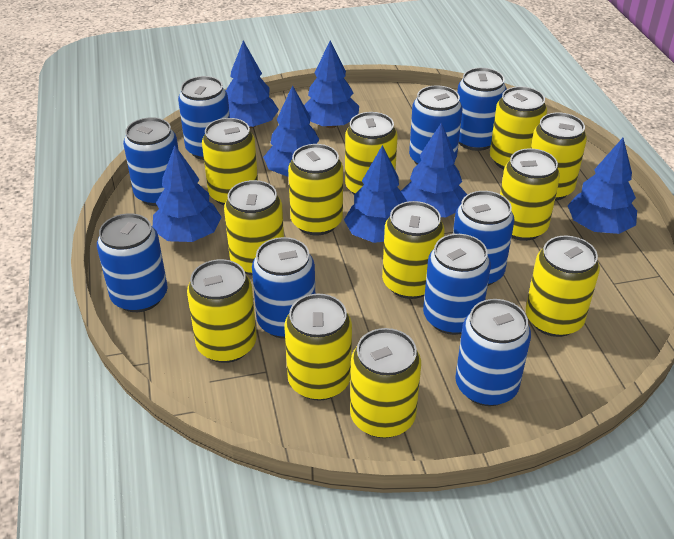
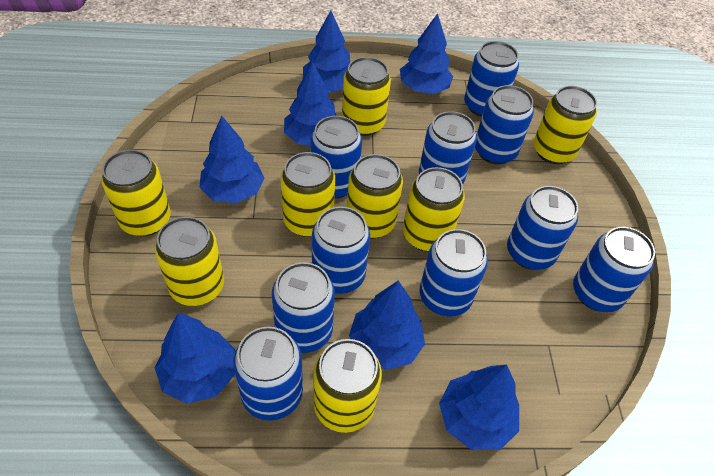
blue can: 9 -> 10
yellow can: 12 -> 8

